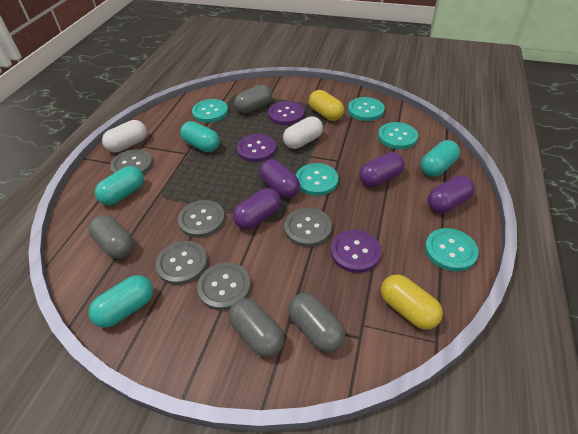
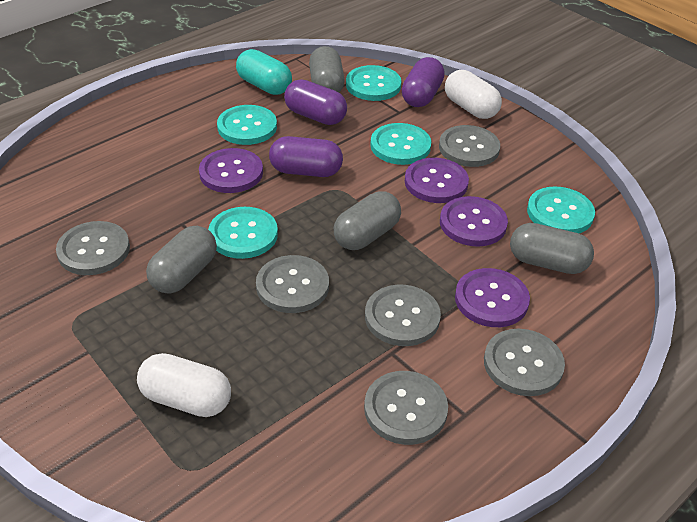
grey button: 5 -> 6
purple button: 3 -> 4
purple capsule: 4 -> 3
turquoise capsule: 4 -> 1
yellow capsule: 2 -> 0

